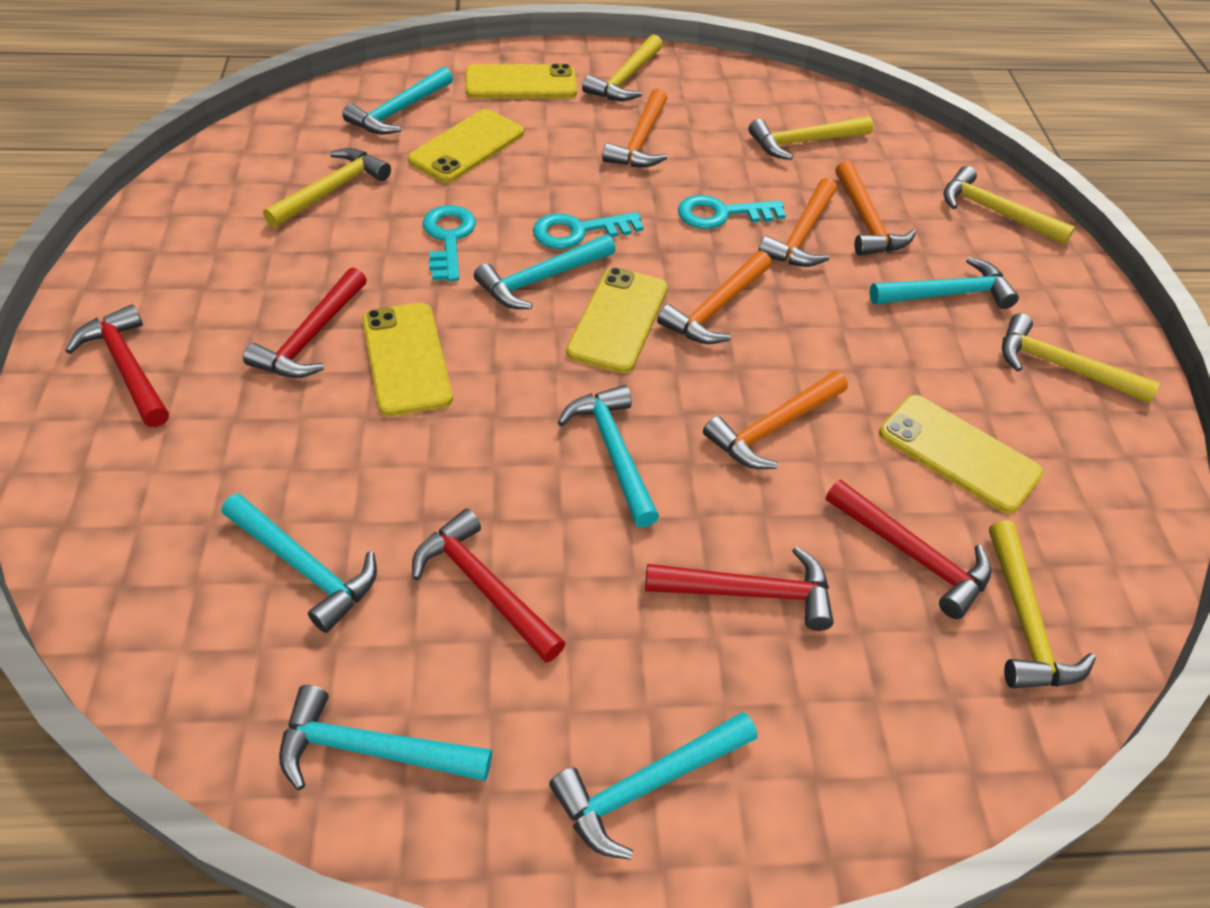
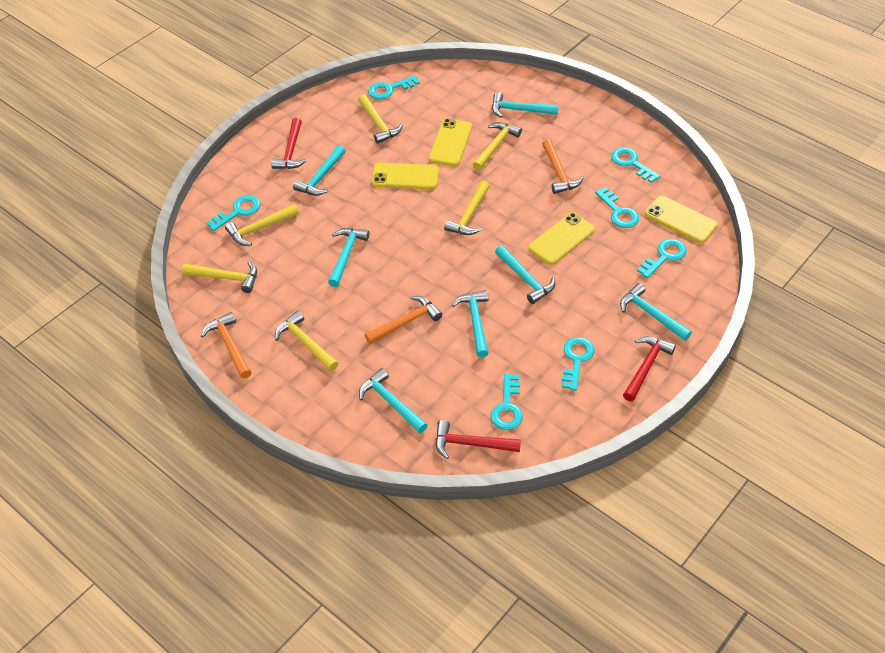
orange hammer: 5 -> 3
red hammer: 5 -> 3
turquoise key: 3 -> 7
yellow phone: 5 -> 4

